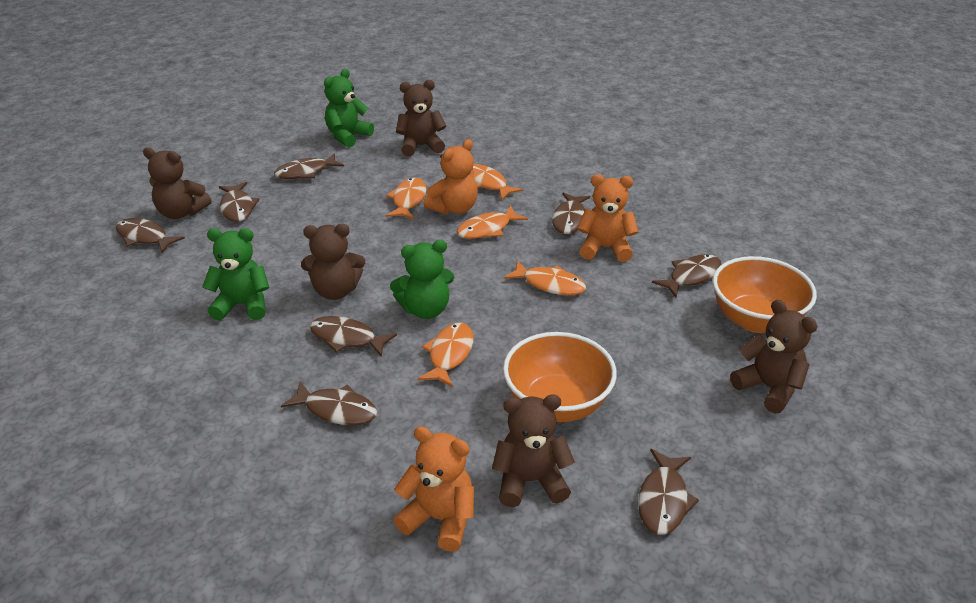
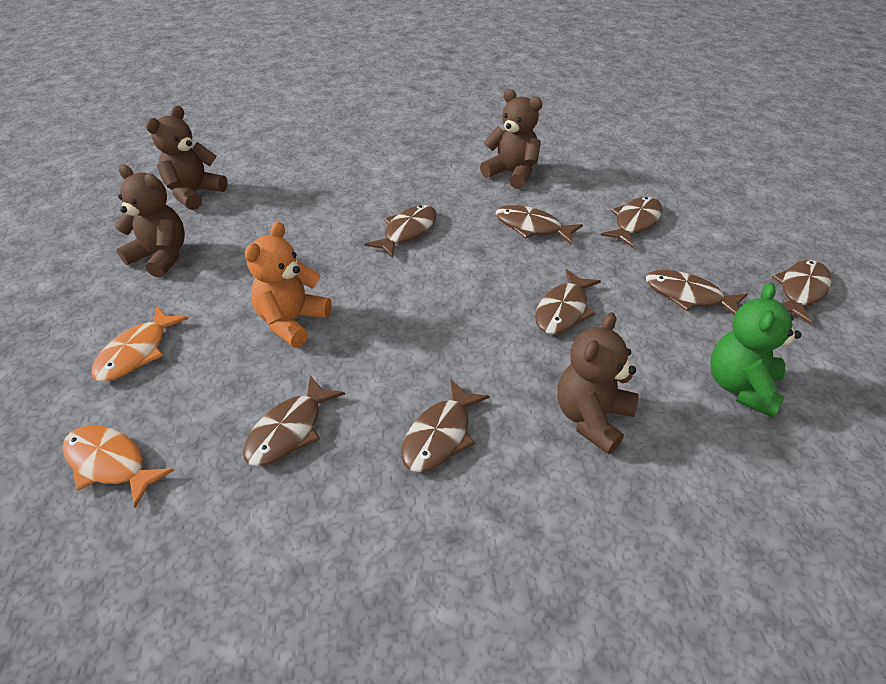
brown teddy bear: 5 -> 4
green teddy bear: 3 -> 1
orange bowl: 2 -> 0
orange fish: 5 -> 2
orange teddy bear: 3 -> 1

